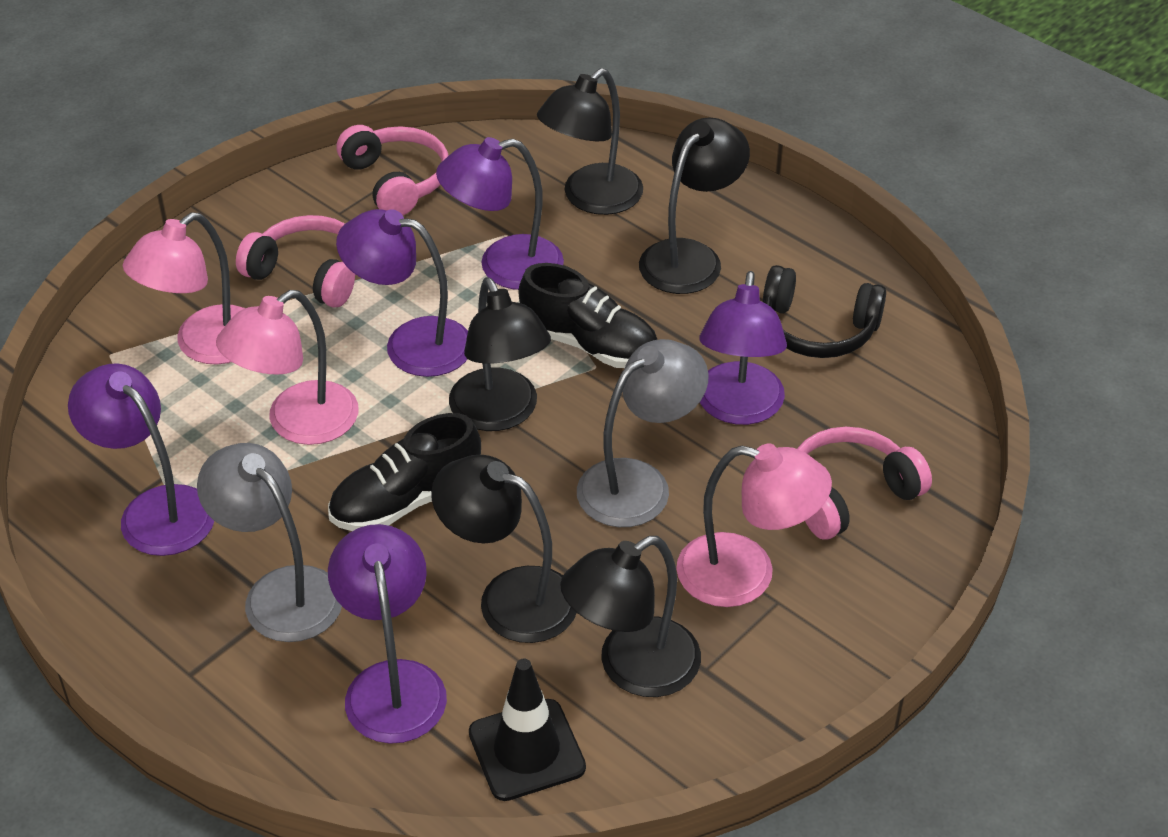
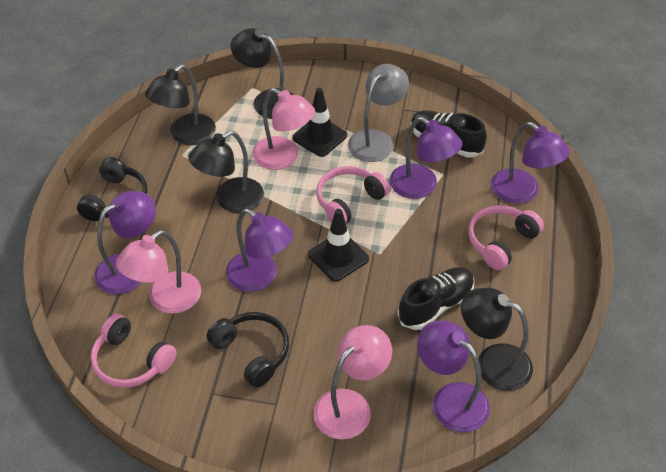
black headphones: 1 -> 2
black lamp: 5 -> 4
black traffic cone: 1 -> 2
grey lamp: 2 -> 1

